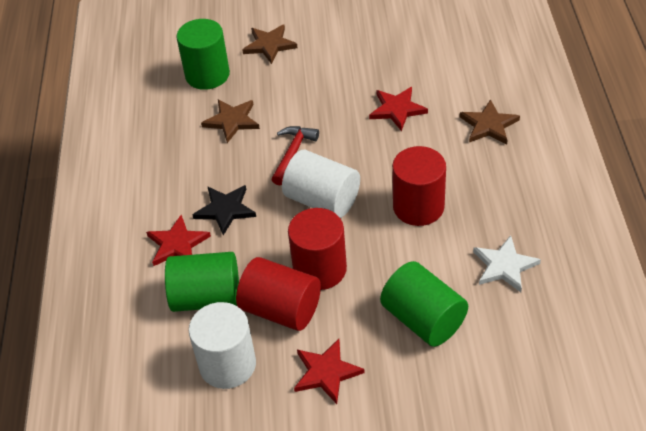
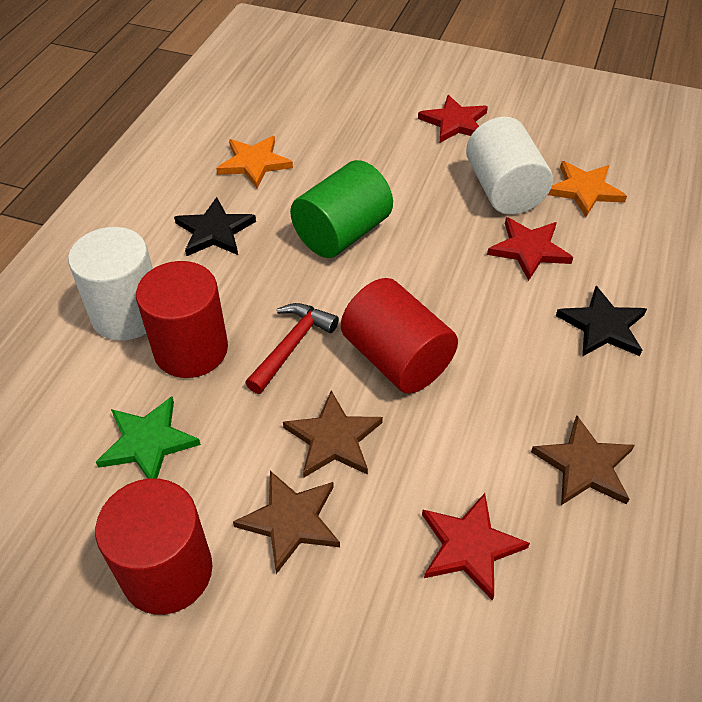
black star: 1 -> 2
green cylinder: 3 -> 1
green star: 0 -> 1
orange star: 0 -> 2
white star: 1 -> 0

